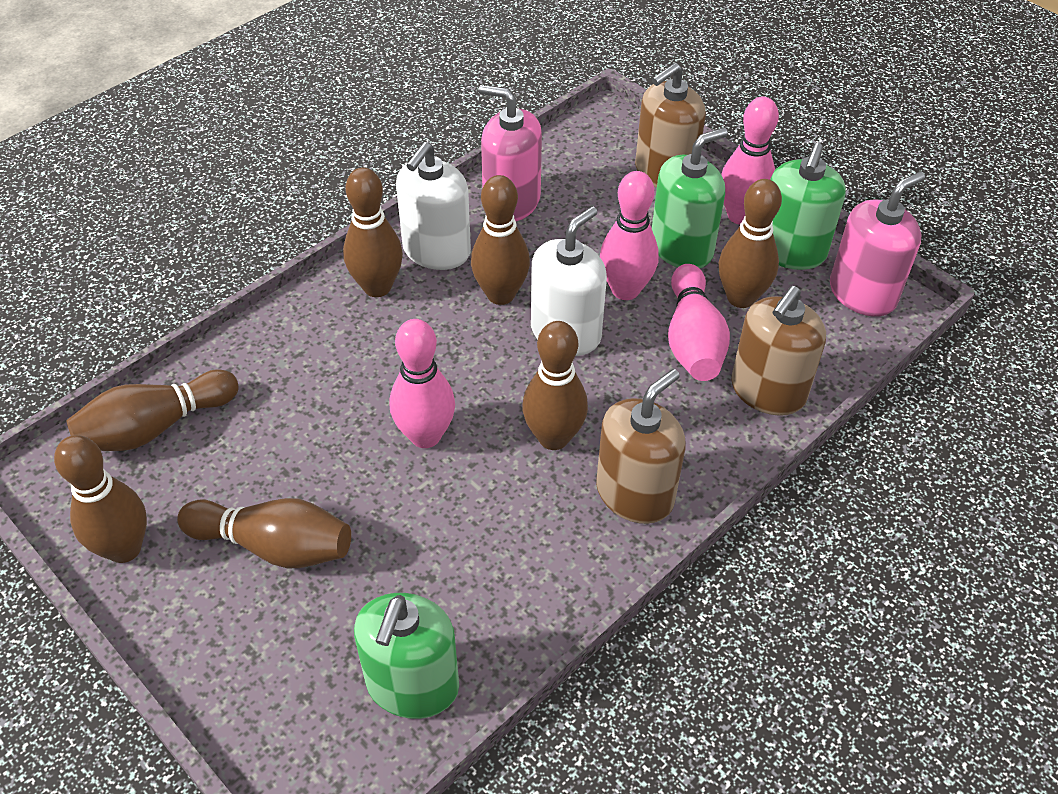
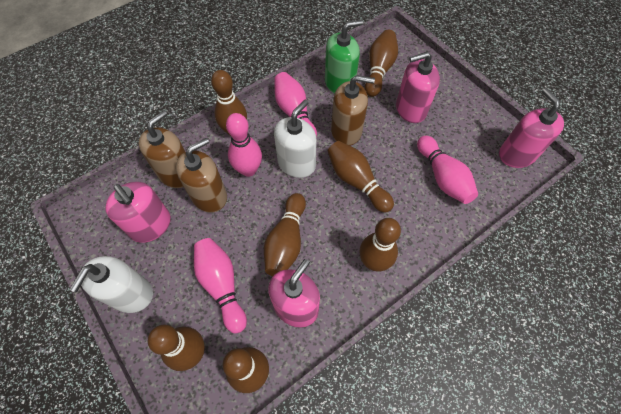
green soap dispenser: 3 -> 1
pink soap dispenser: 2 -> 4

